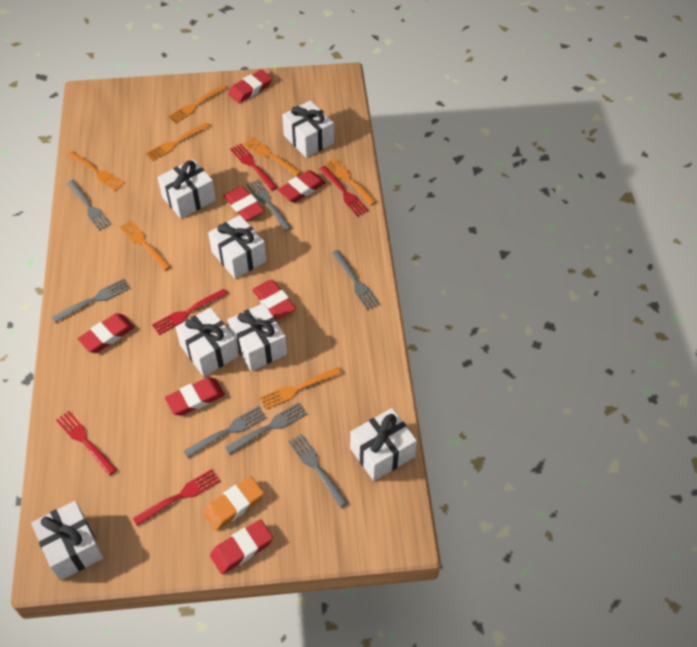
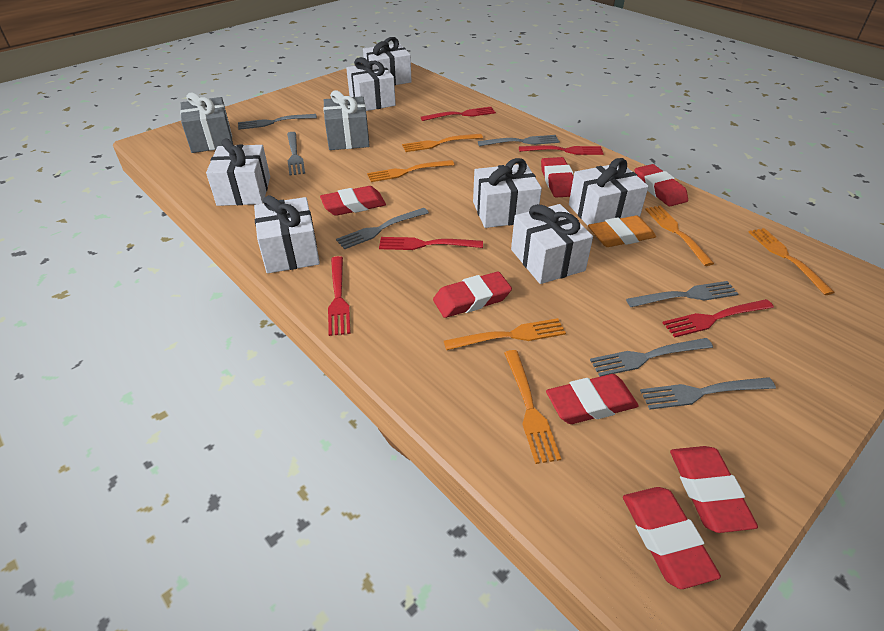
grey gift: 0 -> 2
orange fork: 7 -> 6

